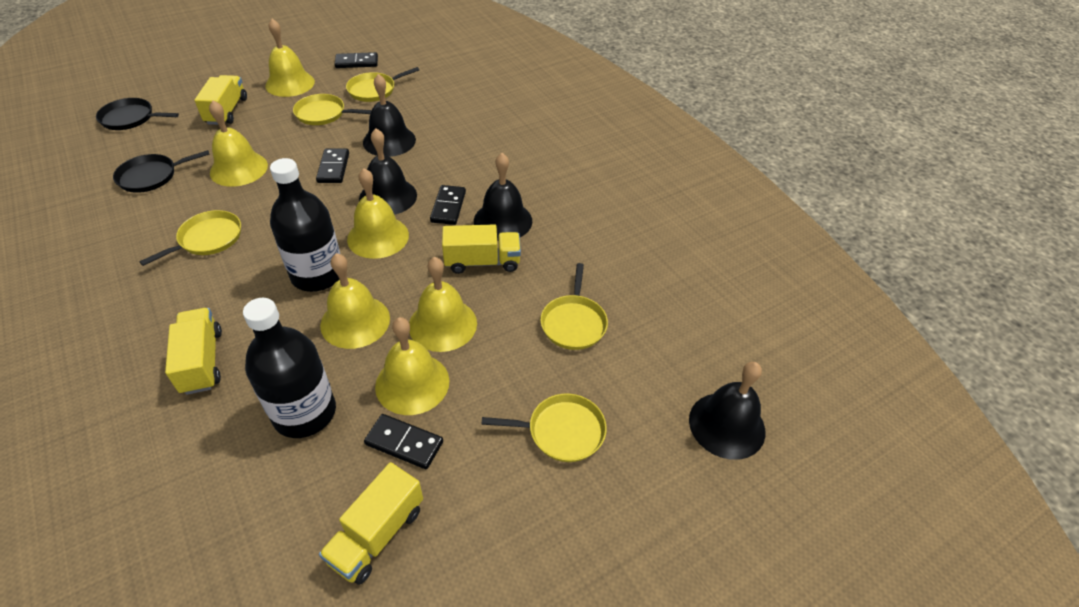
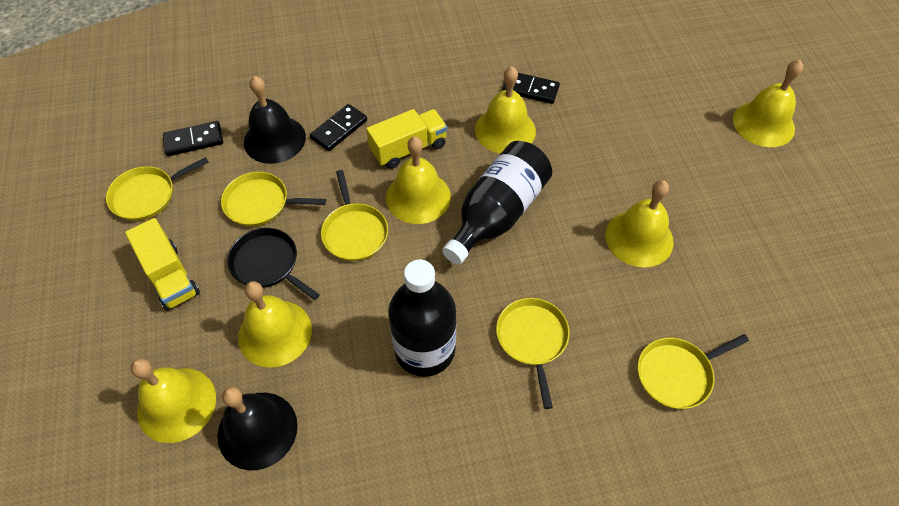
black bell: 4 -> 2
black domino: 4 -> 3
black pan: 2 -> 1
yellow truck: 4 -> 2

